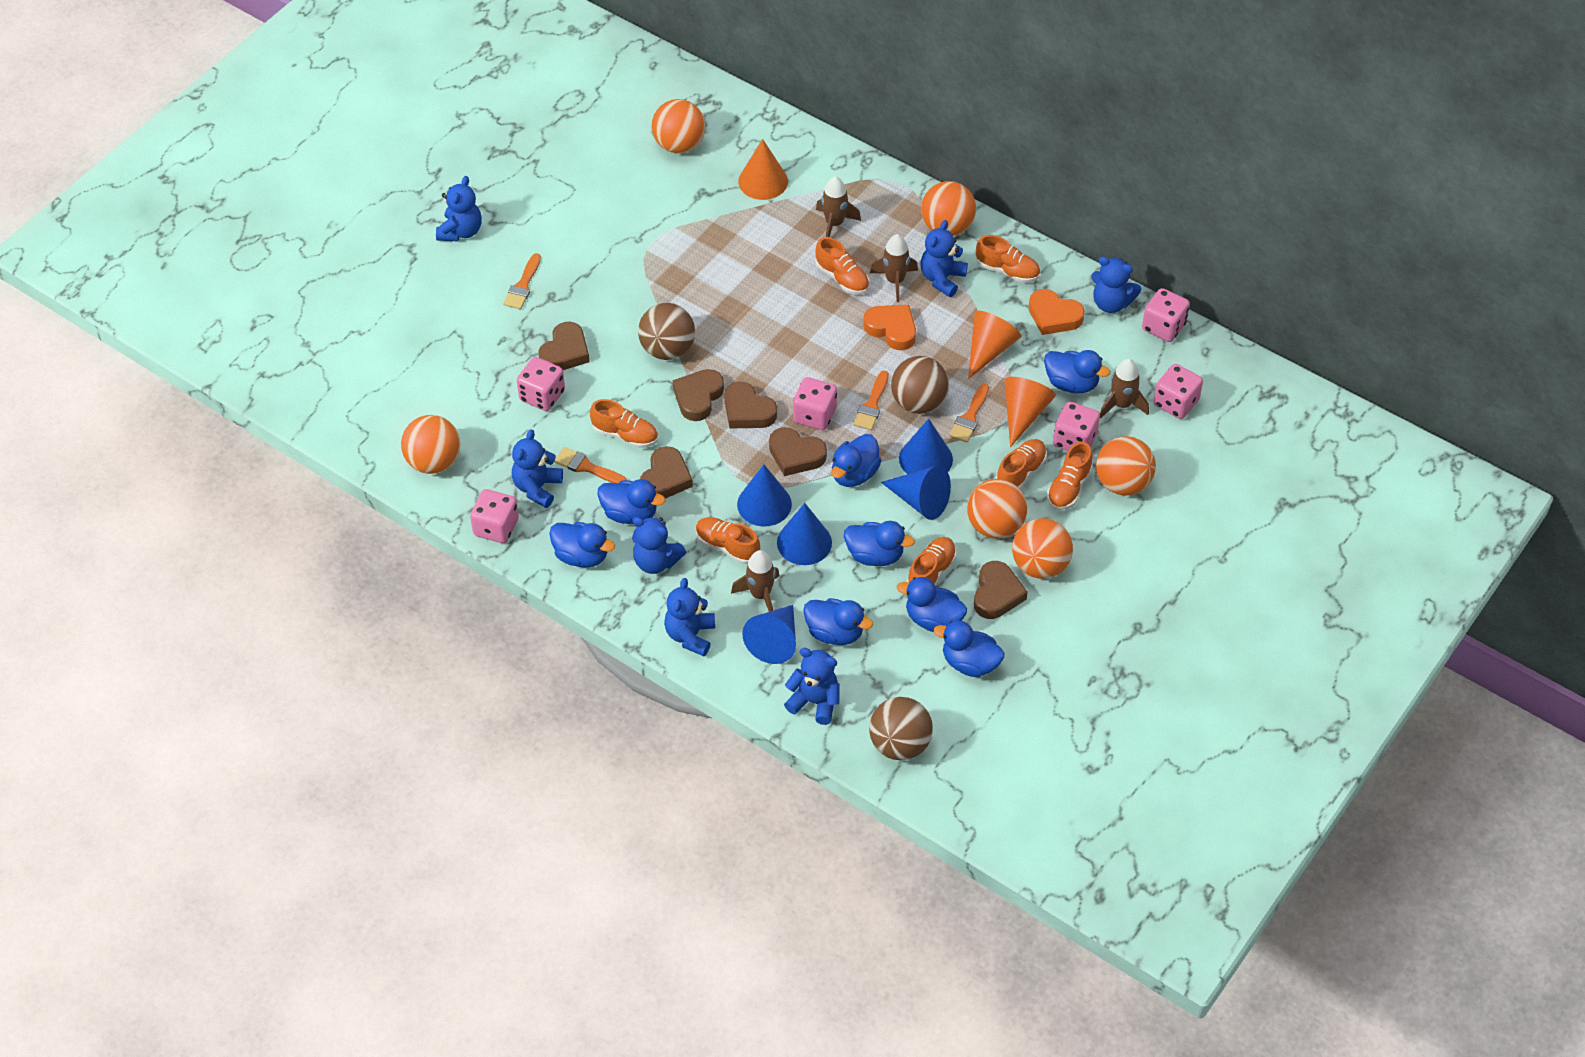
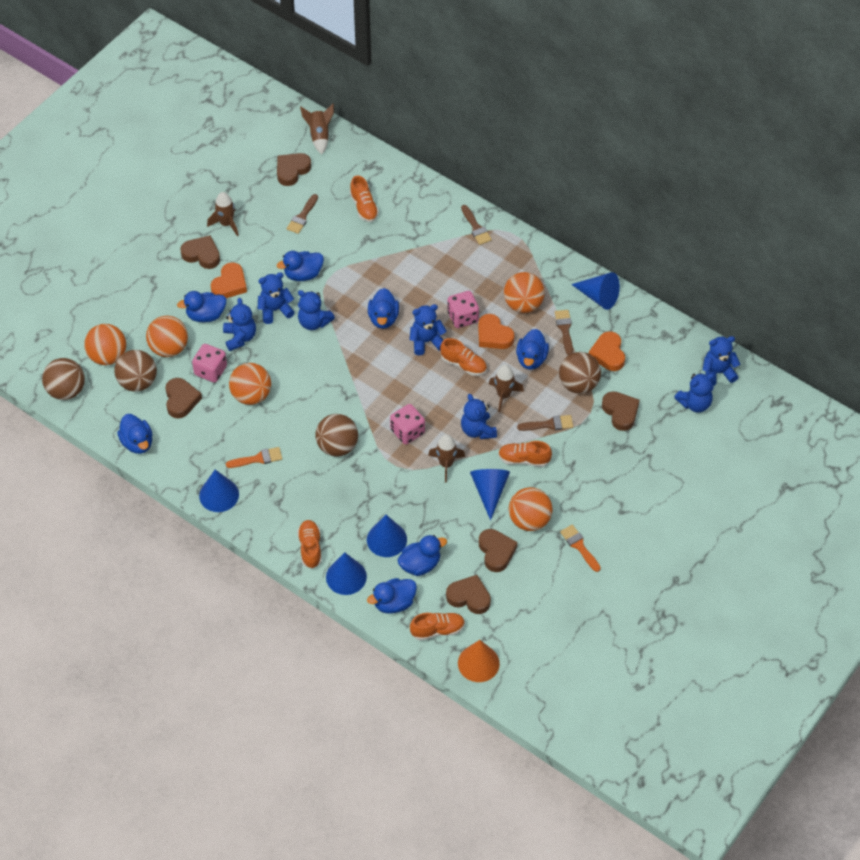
blue duck: 8 -> 7
brown ball: 3 -> 4
brown brush: 0 -> 4
orange ball: 6 -> 5
orange brush: 4 -> 2
orange cone: 3 -> 1
orange heart: 2 -> 3
orange shoe: 7 -> 5
pink dice: 6 -> 3

